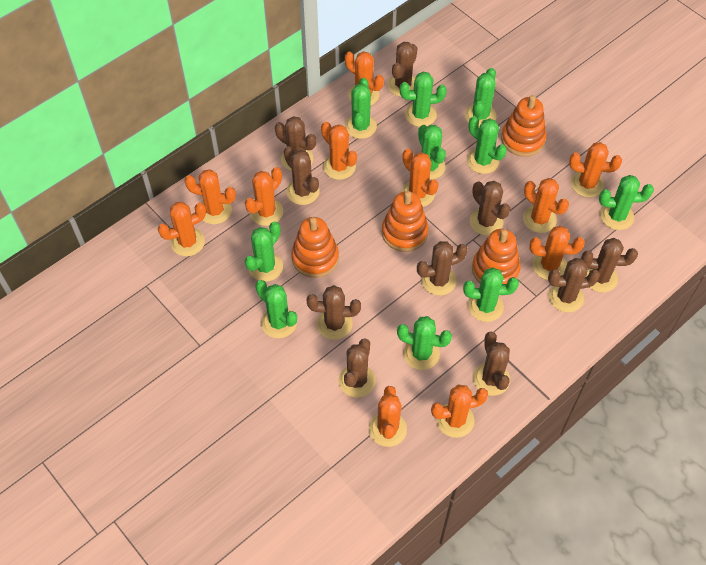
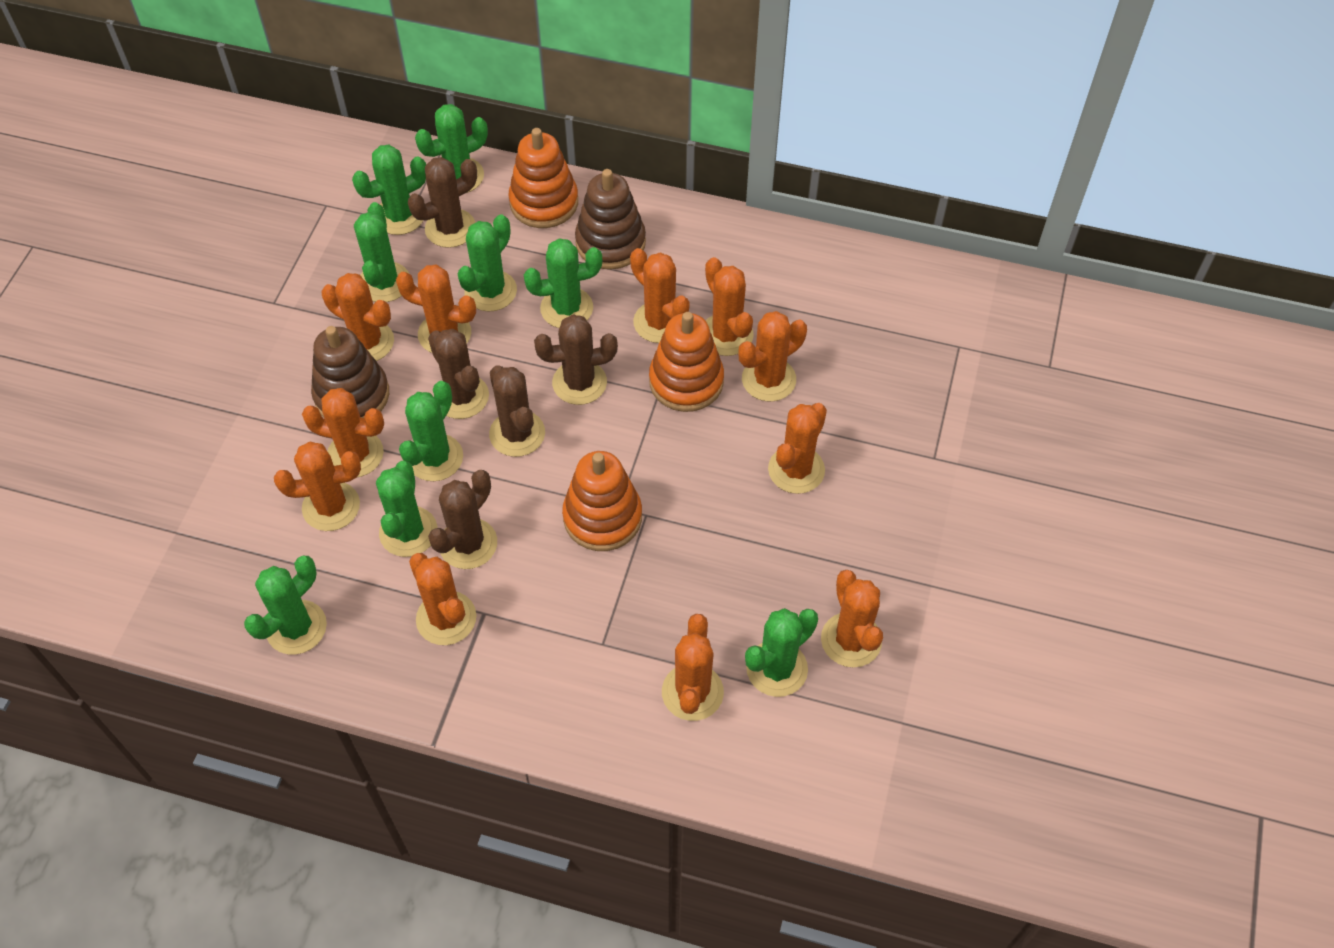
brown cactus: 10 -> 5
brown stacking toy: 0 -> 2
green cactus: 10 -> 9
orange stacking toy: 4 -> 3

